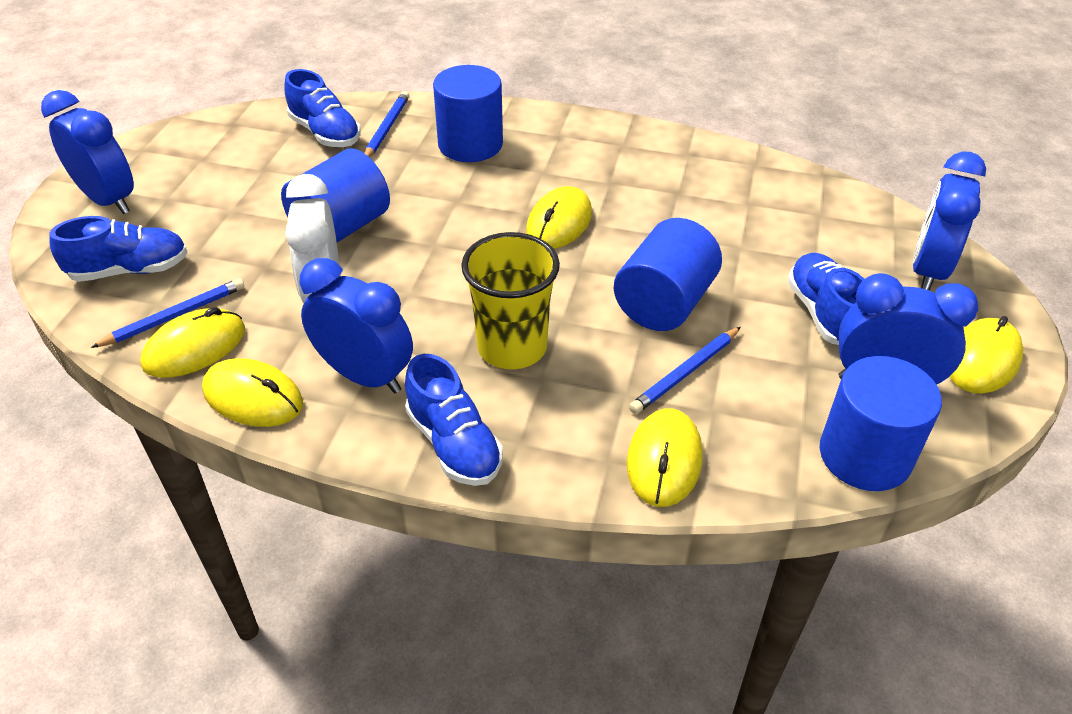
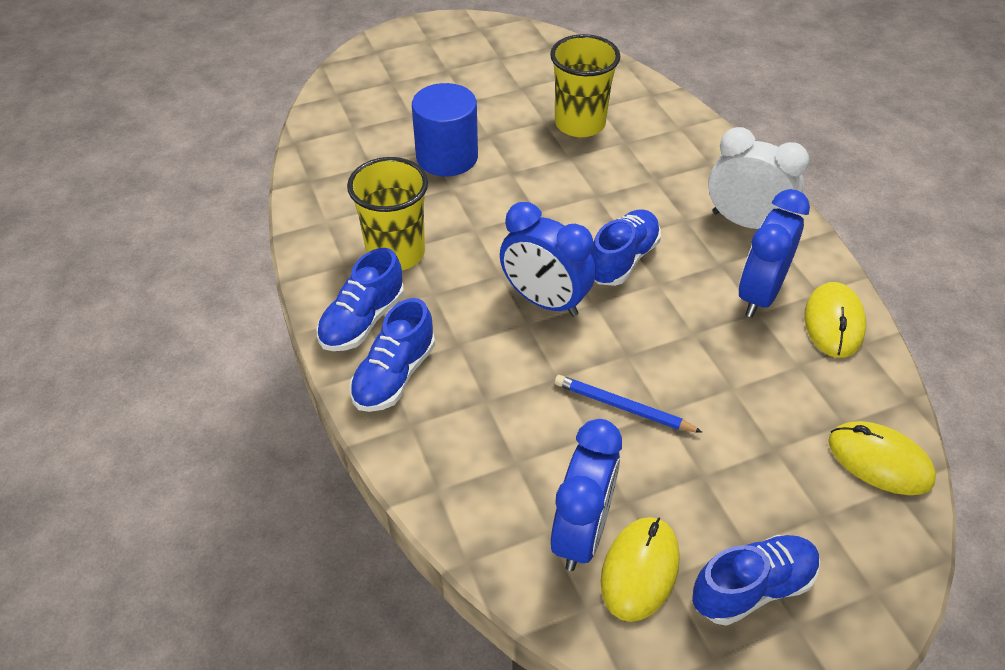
blue clock: 4 -> 3
blue cylinder: 4 -> 1
blue pencil: 3 -> 1
yellow cup: 1 -> 2
yellow mouse: 5 -> 3

